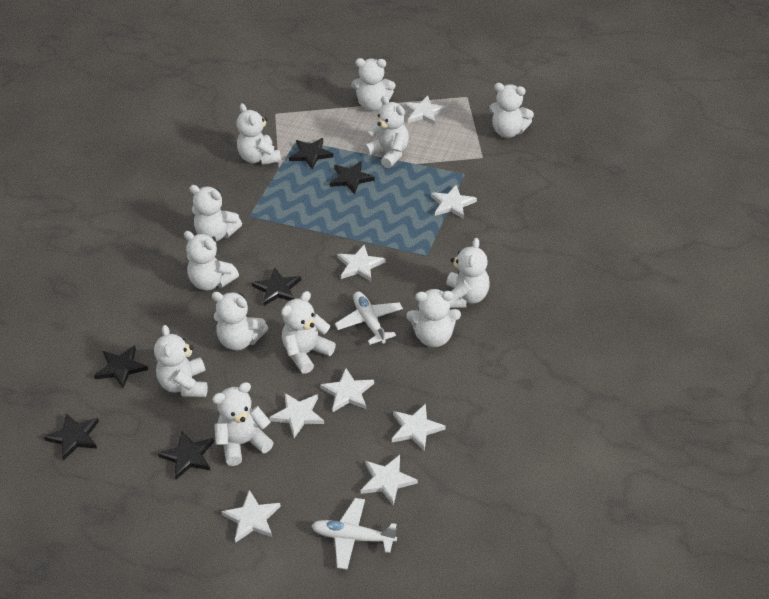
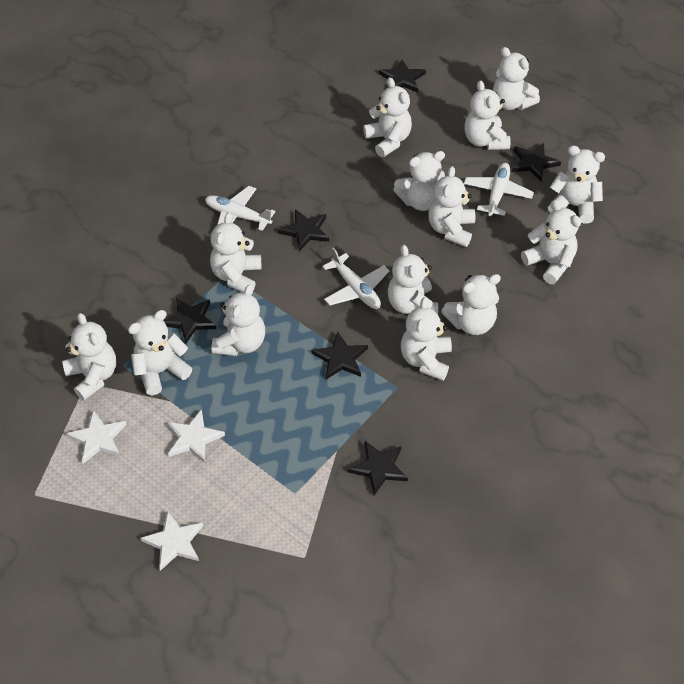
white plane: 2 -> 3
white star: 8 -> 3
white teddy bear: 12 -> 14

